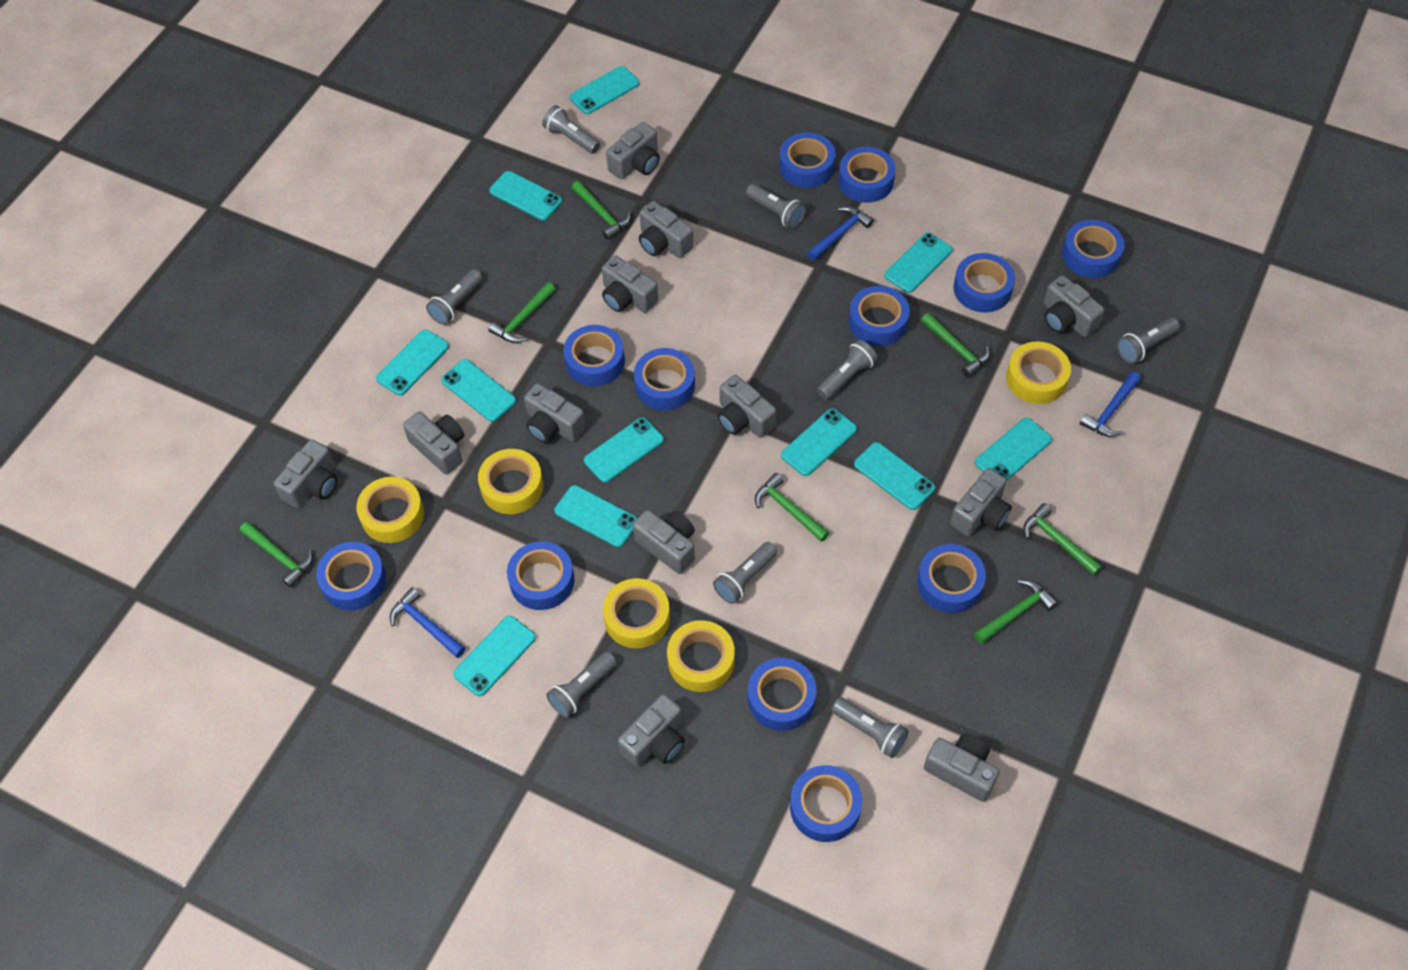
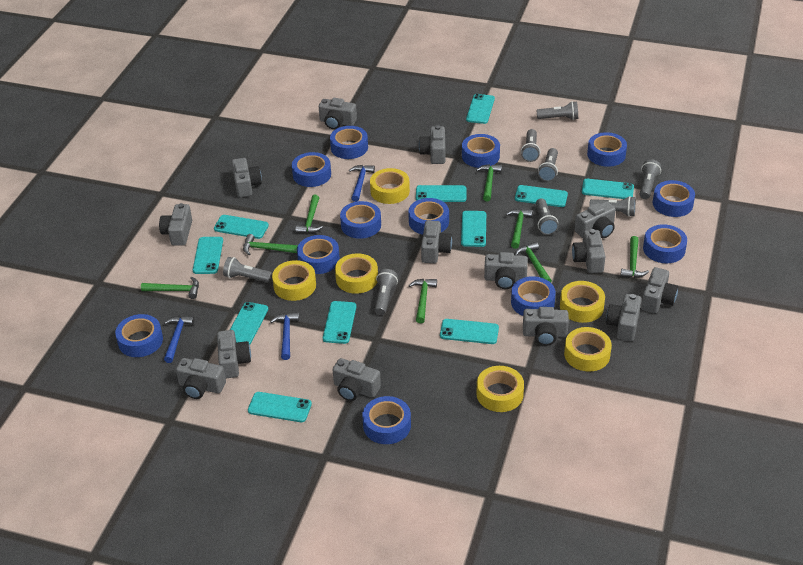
green hammer: 7 -> 8
grey camera: 12 -> 14
yellow tape: 5 -> 6

